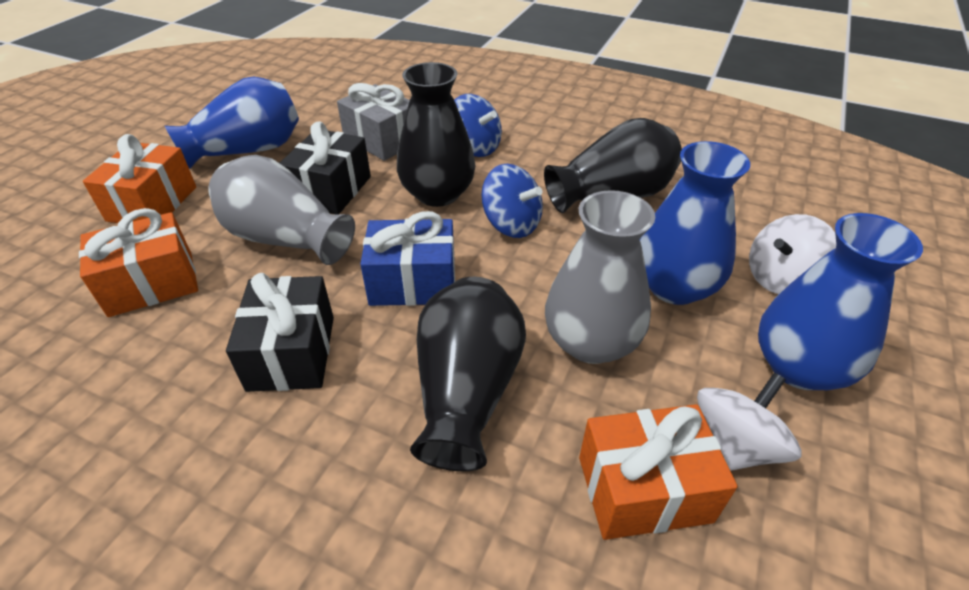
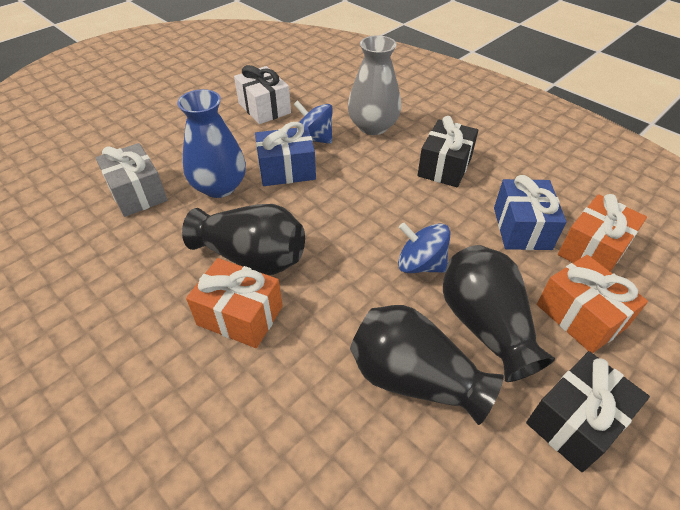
blue gift: 1 -> 2
blue vase: 3 -> 1
grey vase: 2 -> 1
white gift: 0 -> 1
white spinning top: 2 -> 0

